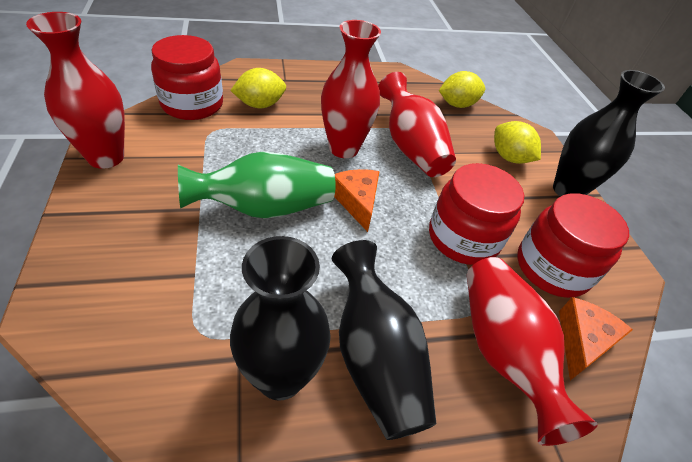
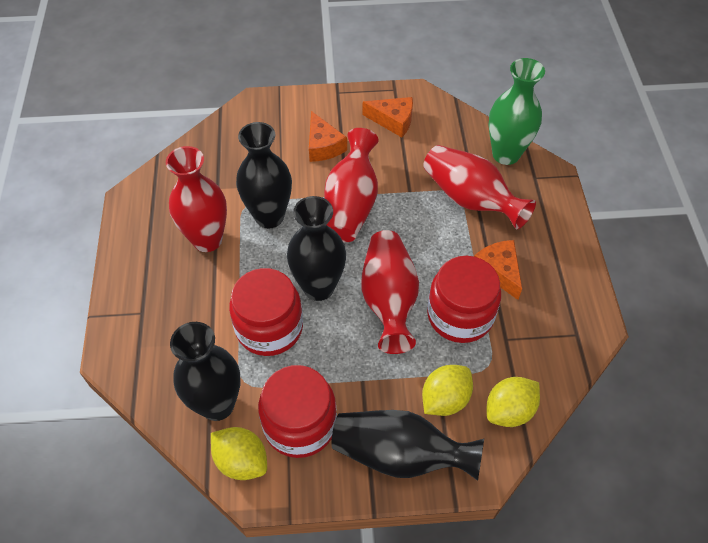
black vase: 3 -> 4
orange cheese: 2 -> 3

